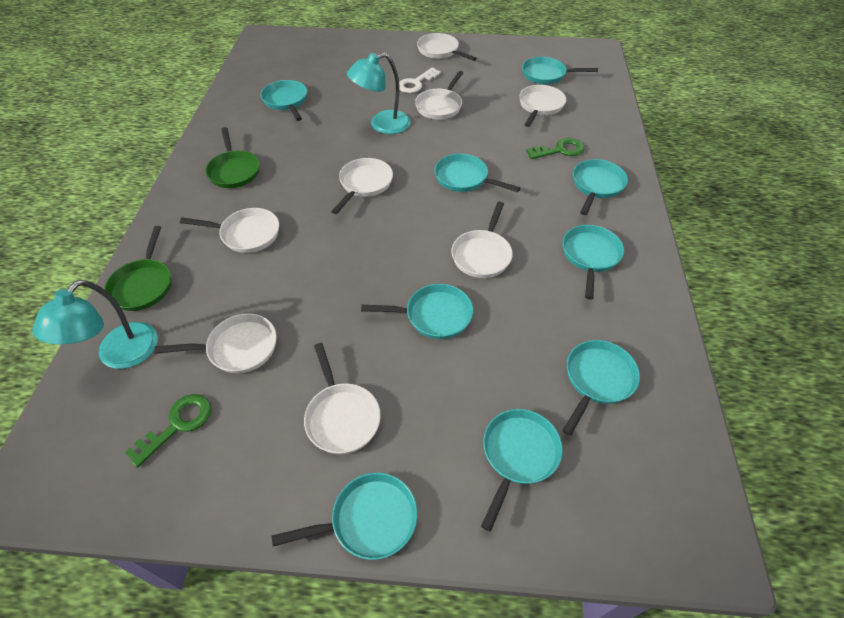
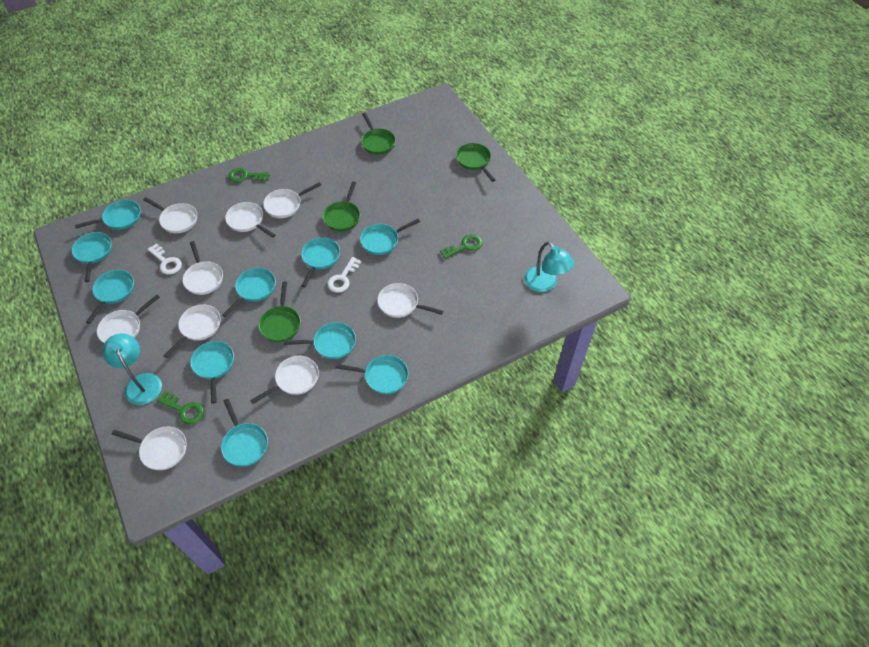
green key: 2 -> 3
green pan: 2 -> 4
turquoise pan: 9 -> 10
white key: 1 -> 2
white pan: 8 -> 9

